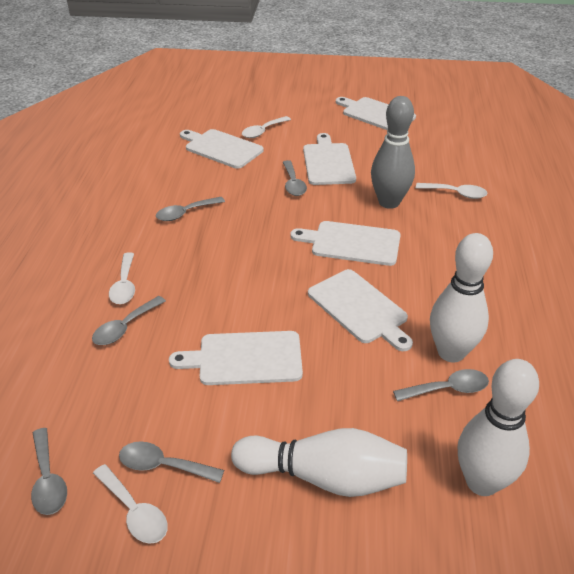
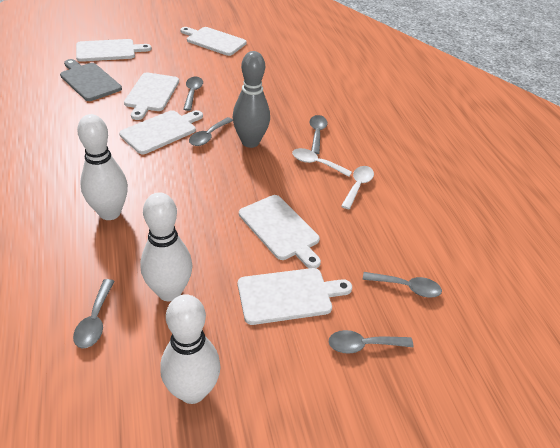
grey cutting board: 0 -> 1
white spoon: 4 -> 2

